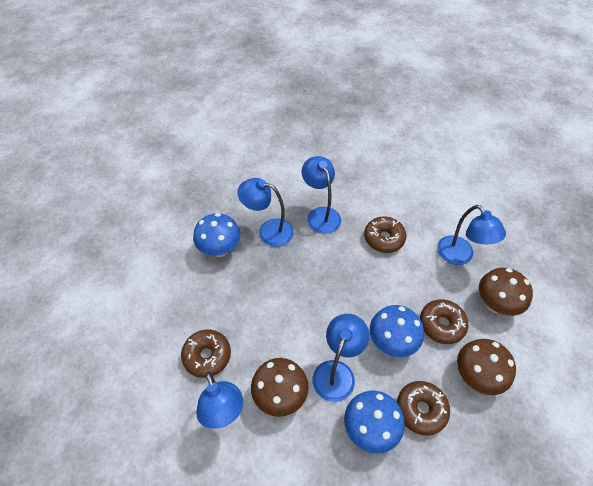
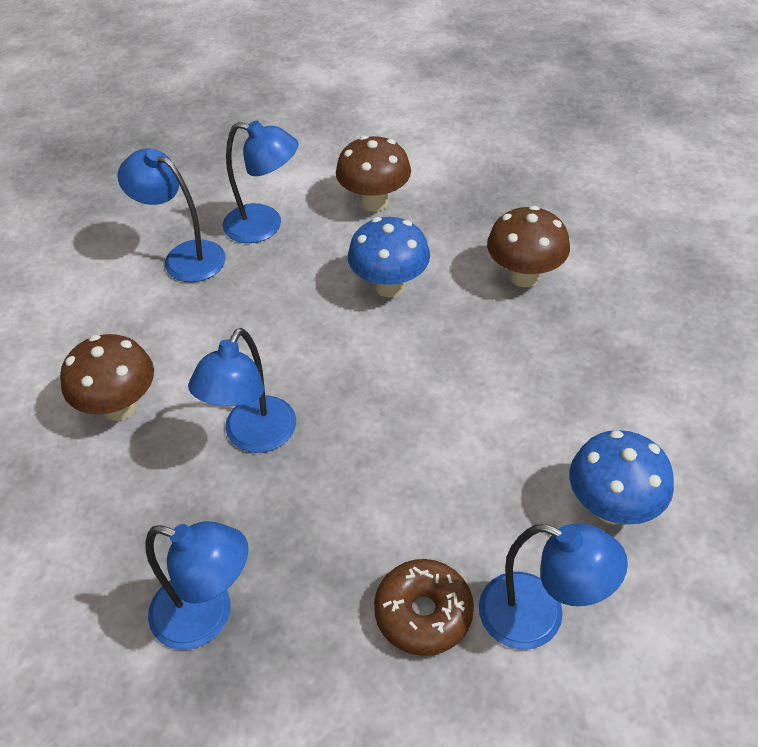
blue mushroom: 3 -> 2
brown donut: 4 -> 1

